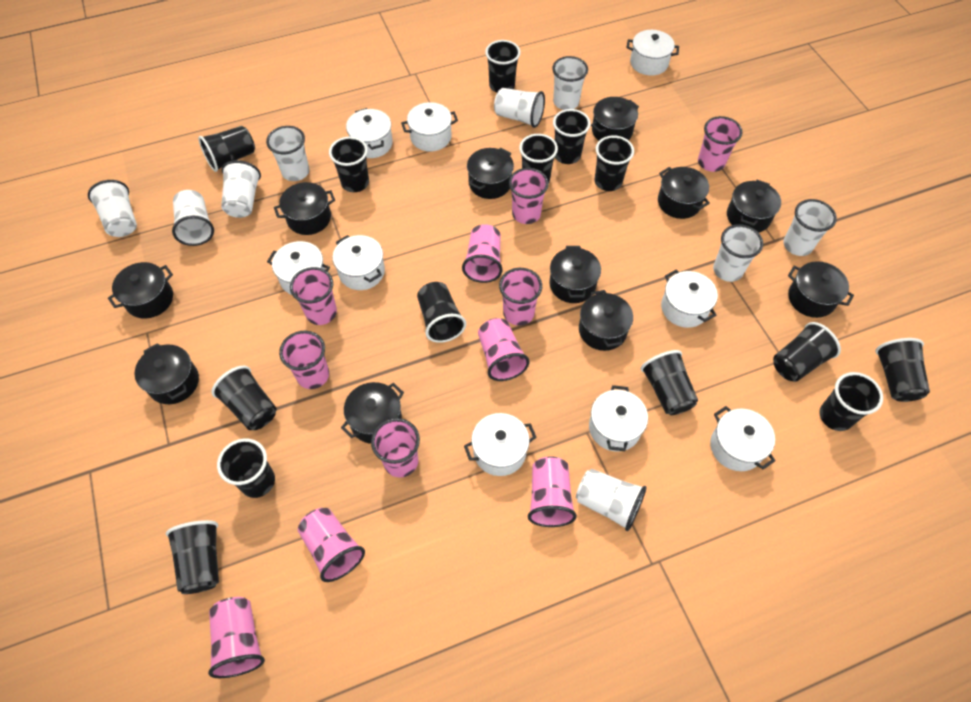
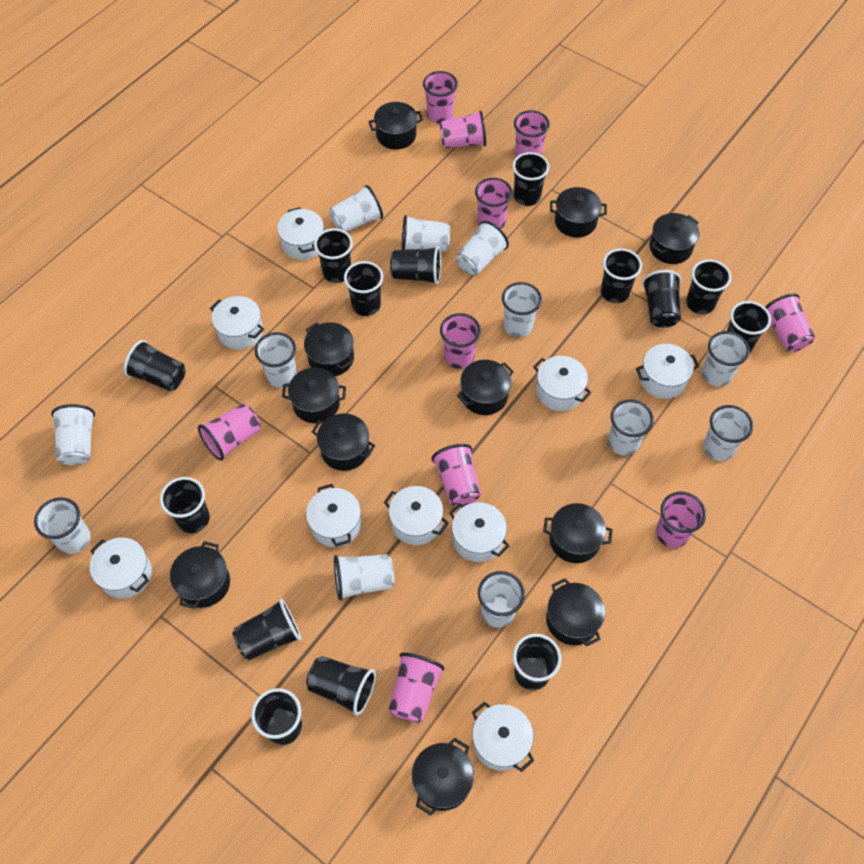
pink cup: 11 -> 10
white cup: 9 -> 12

